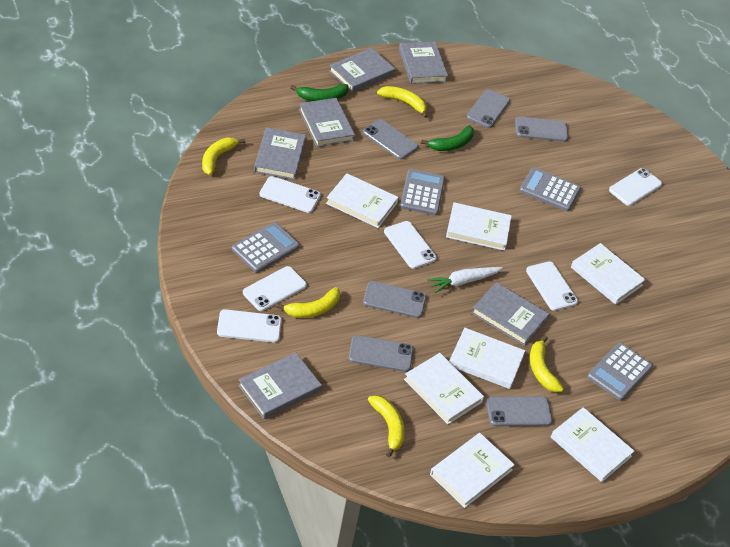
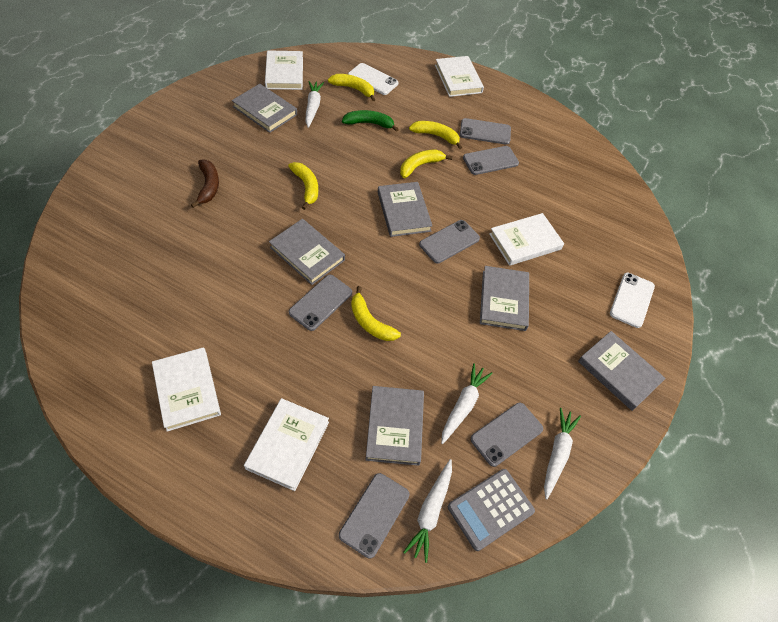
brown banana: 0 -> 1
green banana: 2 -> 1
grey calculator: 4 -> 1
white book: 7 -> 5
white carrot: 1 -> 4
white phone: 6 -> 2

